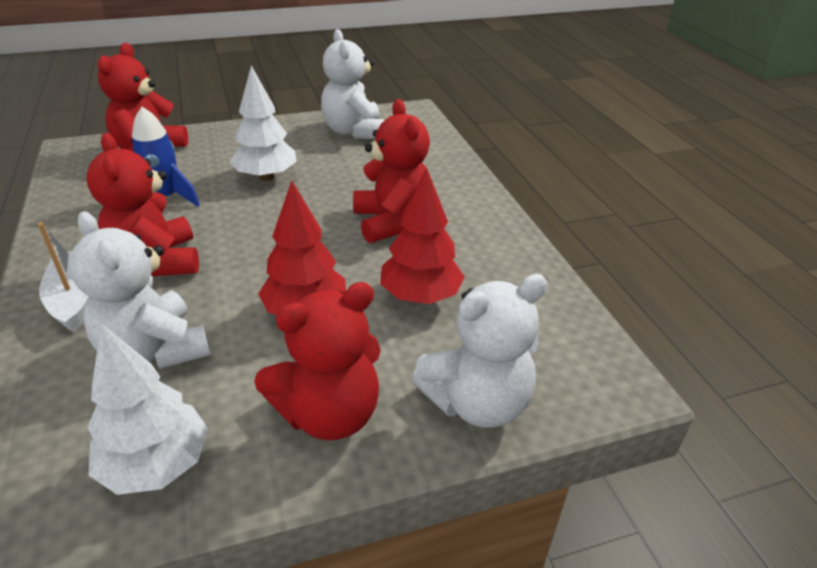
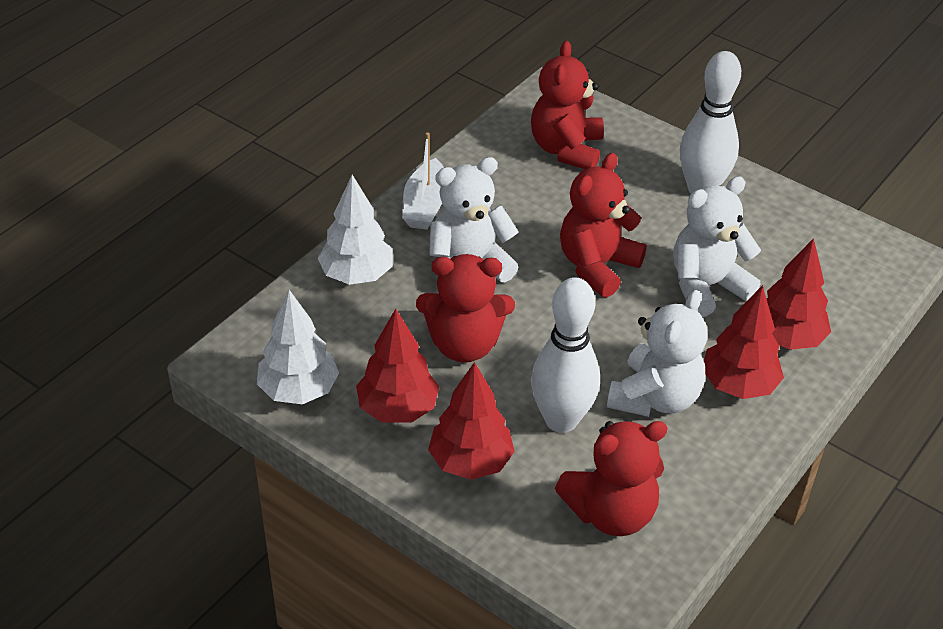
blue rocket: 1 -> 0
red tree: 2 -> 4
white bowling pin: 0 -> 2

